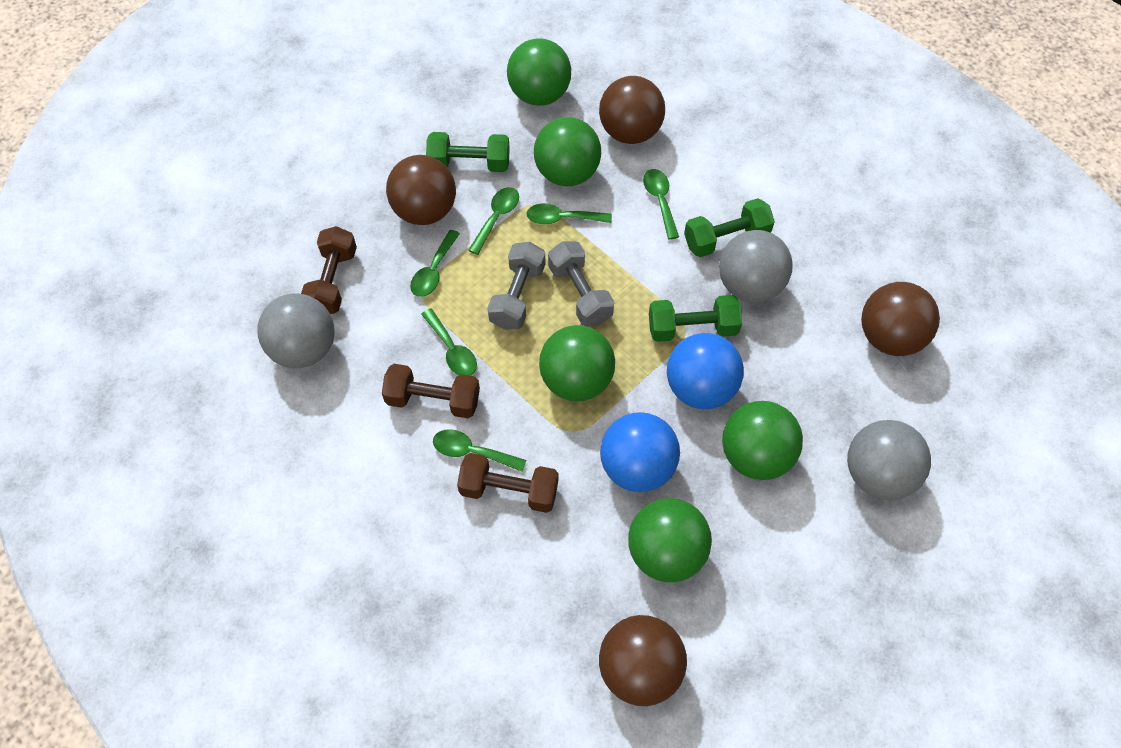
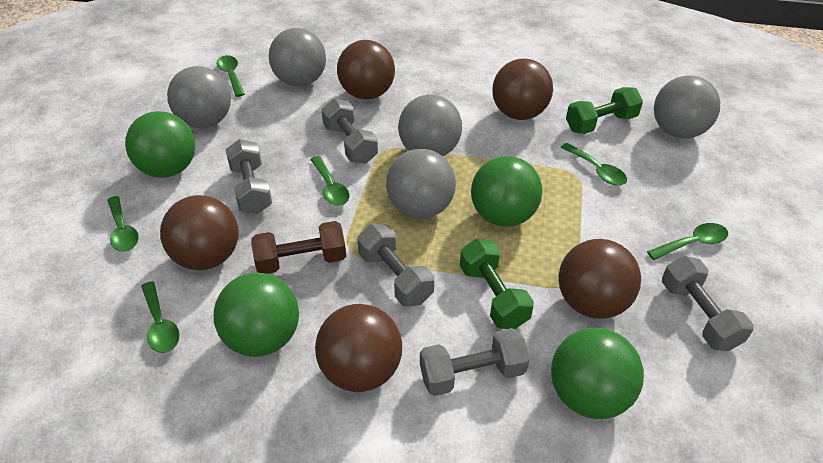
blue ball: 2 -> 0
brown ball: 4 -> 5
brown dumbbell: 3 -> 1
green ball: 5 -> 4
green dumbbell: 3 -> 2
grey ball: 3 -> 5
grey dumbbell: 2 -> 5

